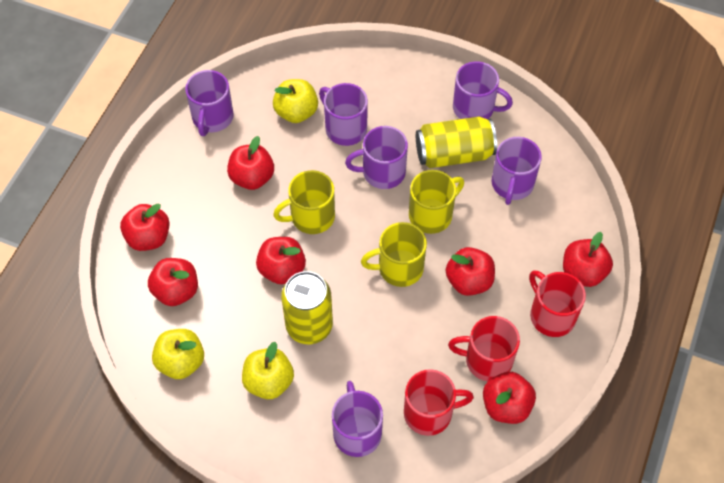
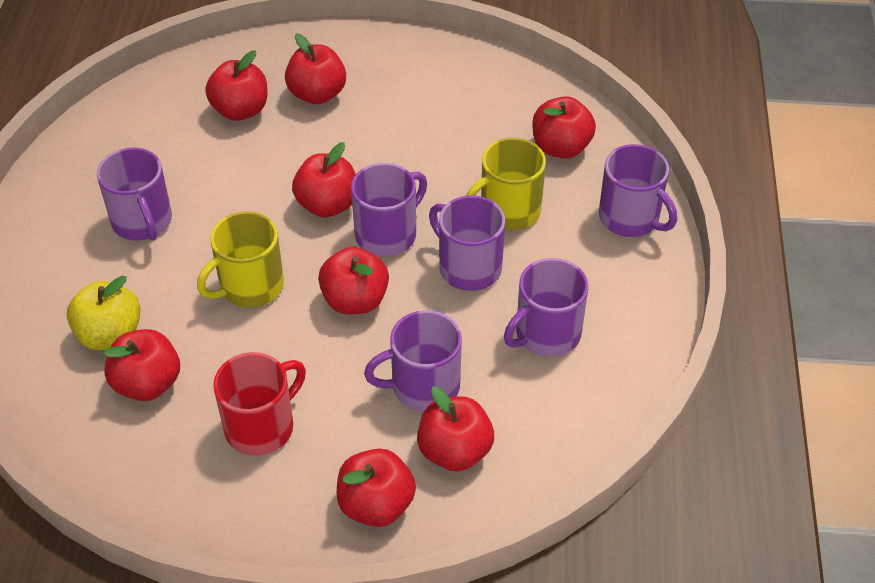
red apple: 7 -> 8
red mug: 3 -> 1
yellow apple: 3 -> 1
yellow can: 2 -> 0
yellow mug: 3 -> 2

